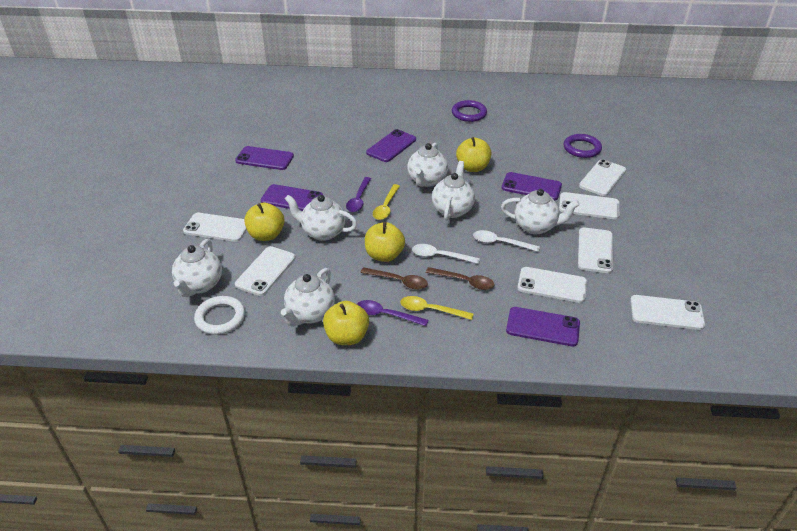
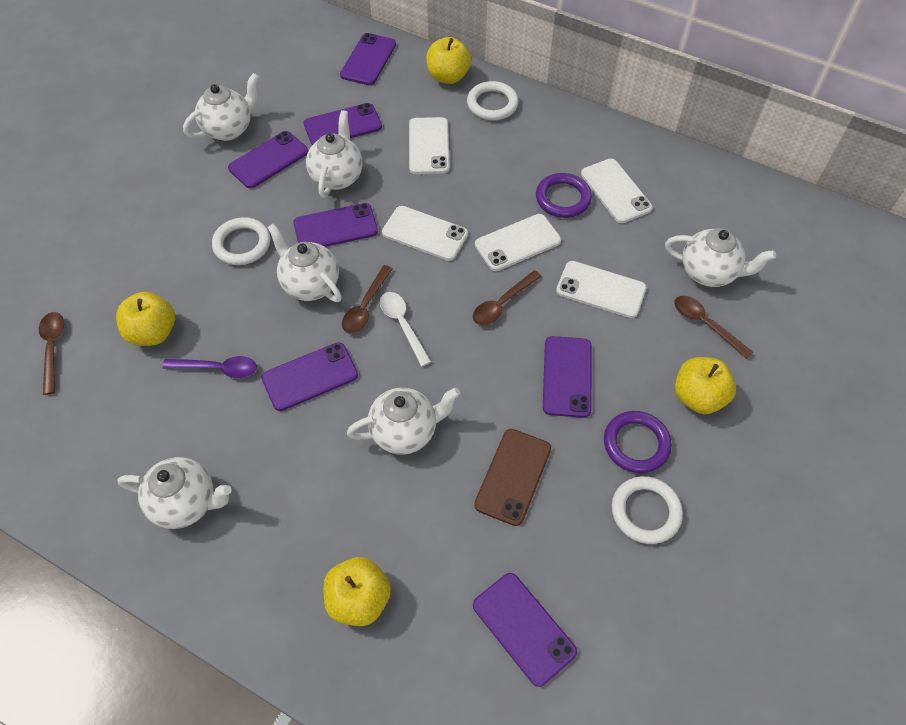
brown phone: 0 -> 1
brown spoon: 2 -> 4
purple phone: 5 -> 7
purple spoon: 2 -> 1
white phone: 7 -> 5
white ring: 1 -> 3
white spoon: 2 -> 1
yellow spoon: 2 -> 0

